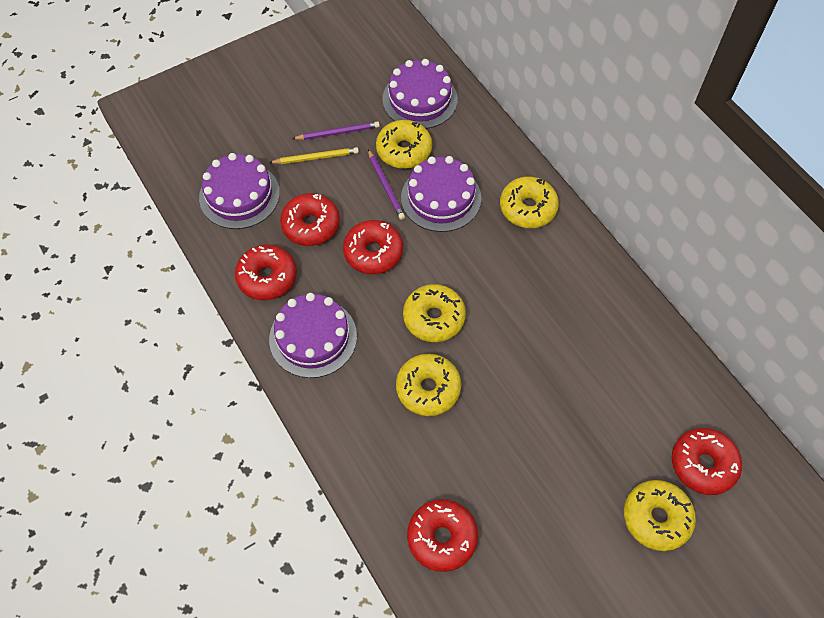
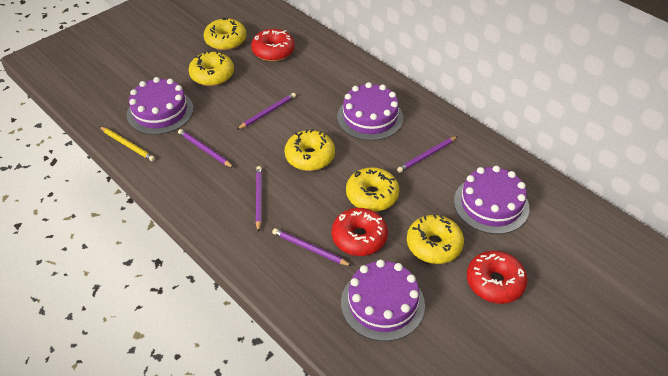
purple pencil: 2 -> 5
red donut: 5 -> 3

